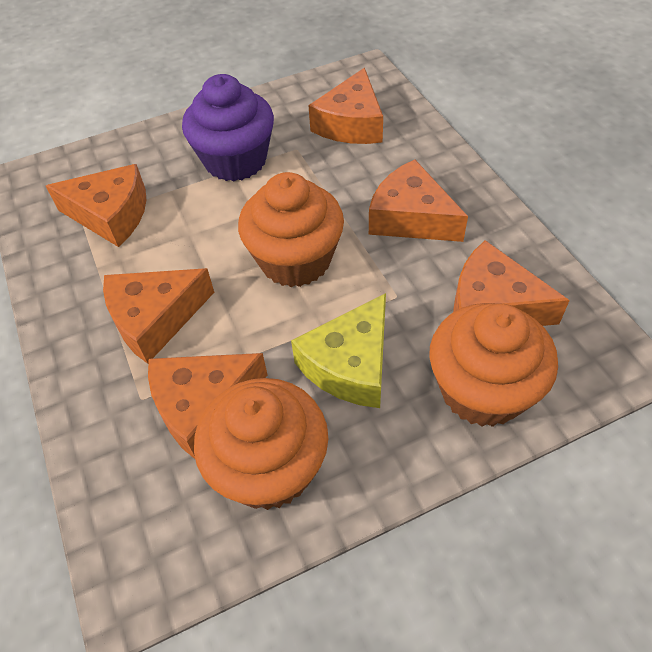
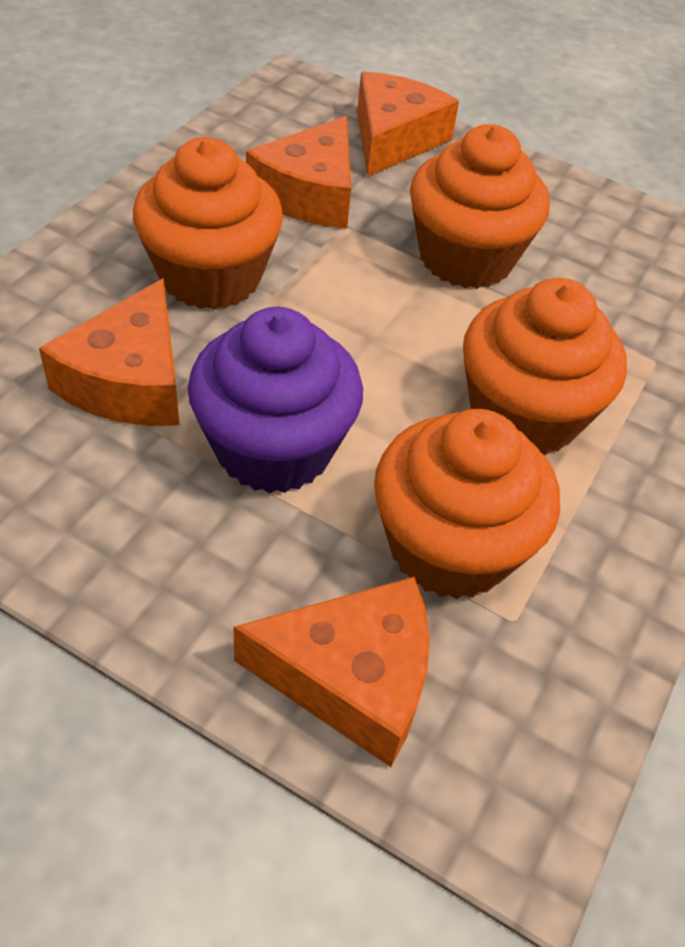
orange cheese: 6 -> 4
orange cupcake: 3 -> 4
yellow cheese: 1 -> 0

